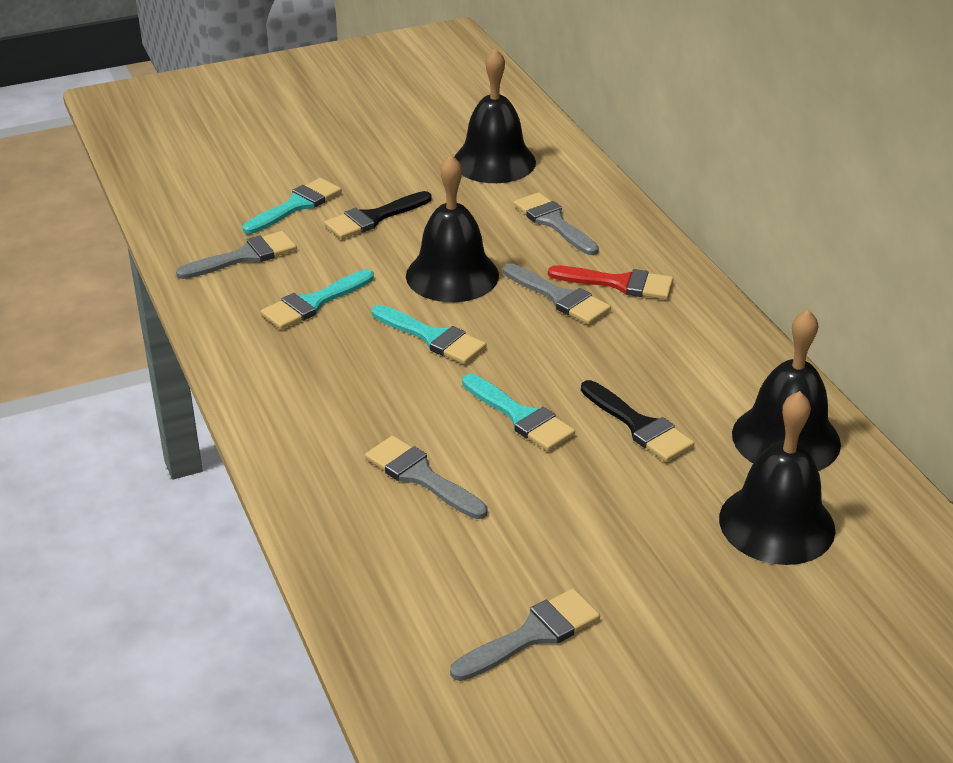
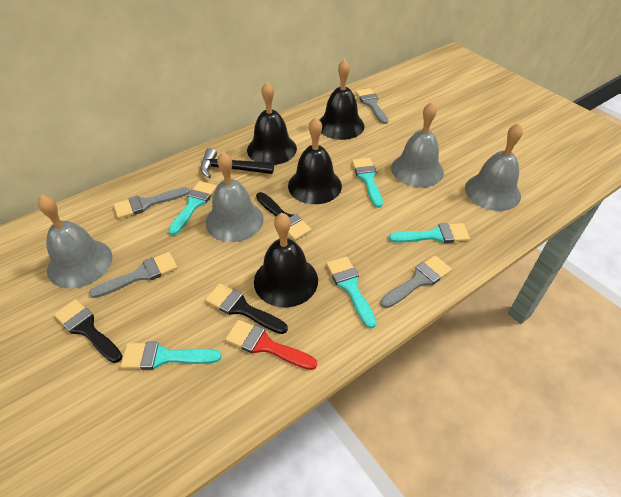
black brush: 2 -> 3
black hammer: 0 -> 1
grey bell: 0 -> 4
grey brush: 5 -> 4
turquoise brush: 4 -> 5

